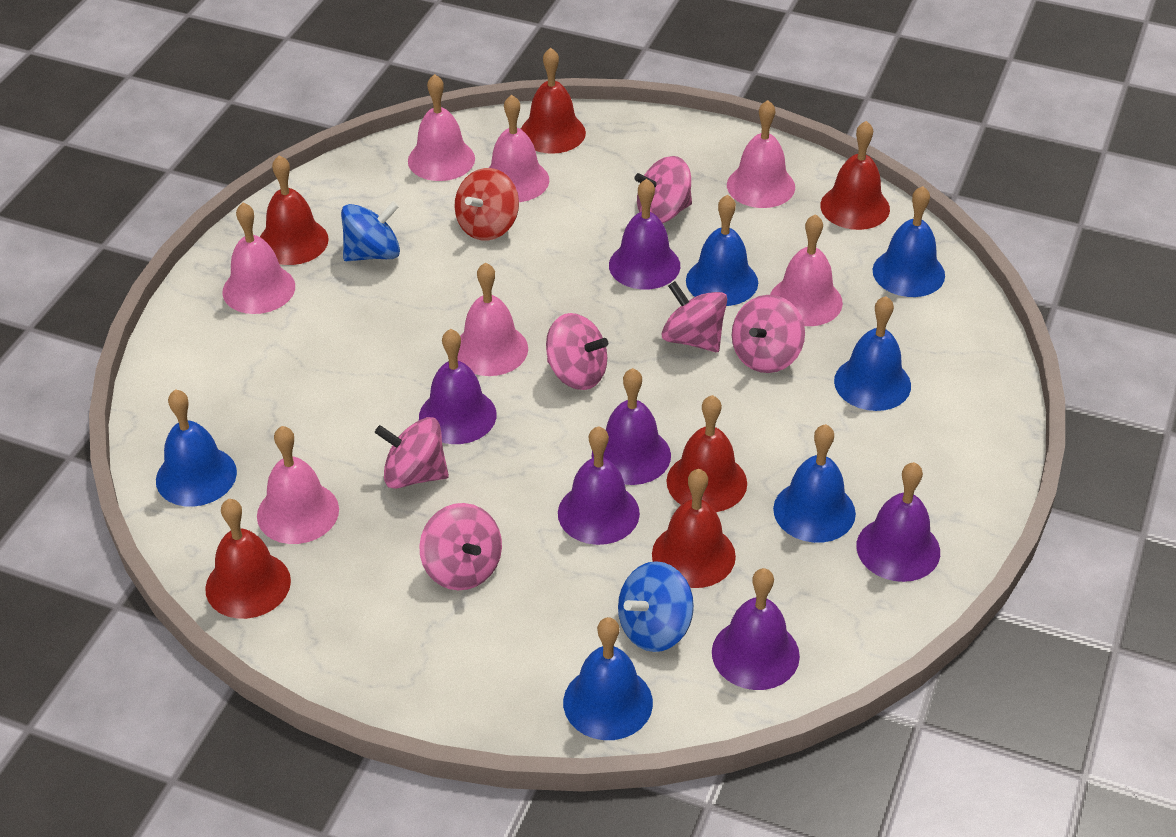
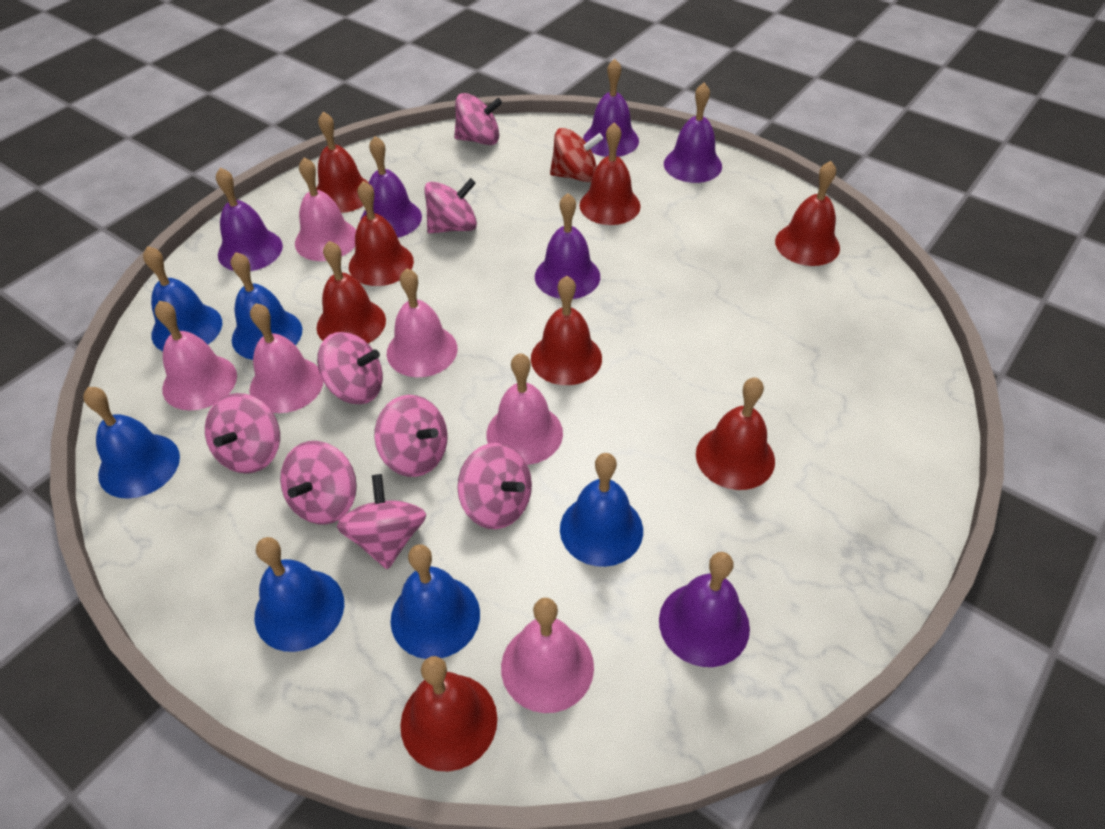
blue spinning top: 2 -> 0
pink bell: 7 -> 6
pink spinning top: 6 -> 8
red bell: 6 -> 8

